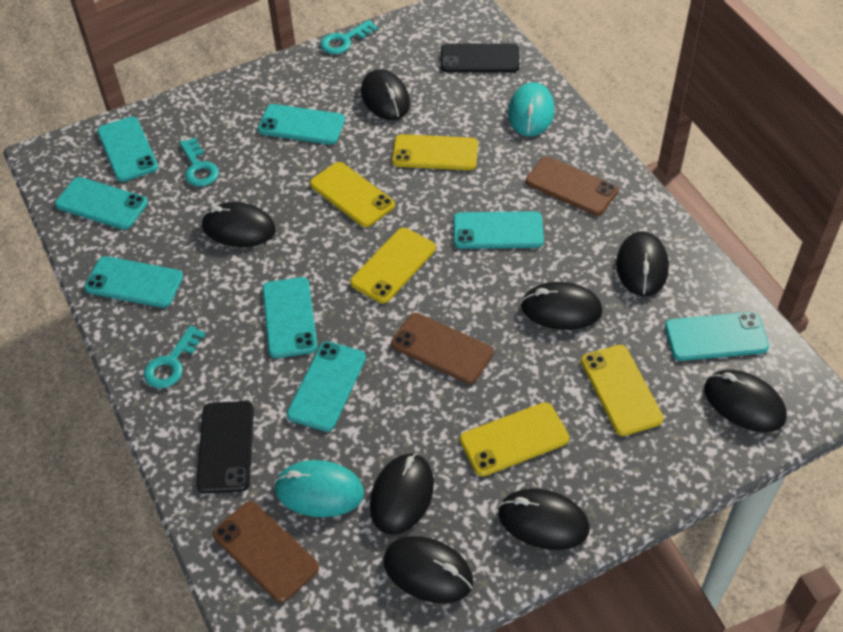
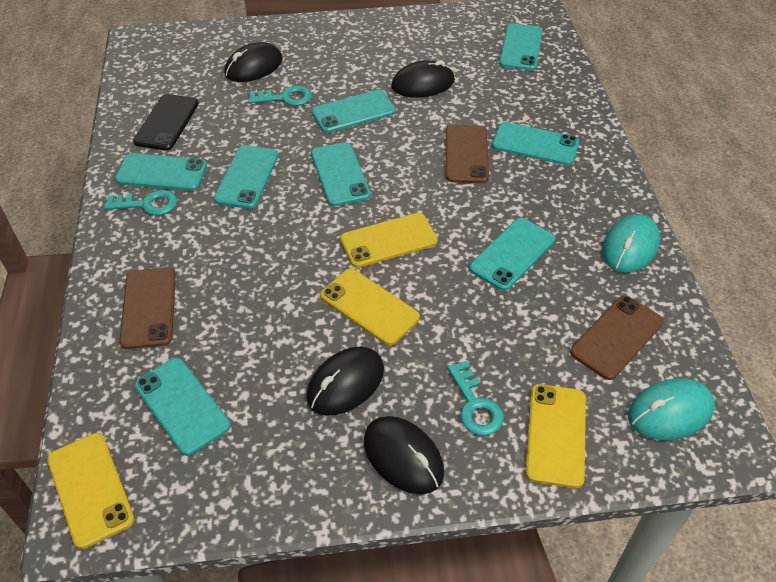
black mouse: 8 -> 4
black phone: 2 -> 1
yellow phone: 5 -> 4

